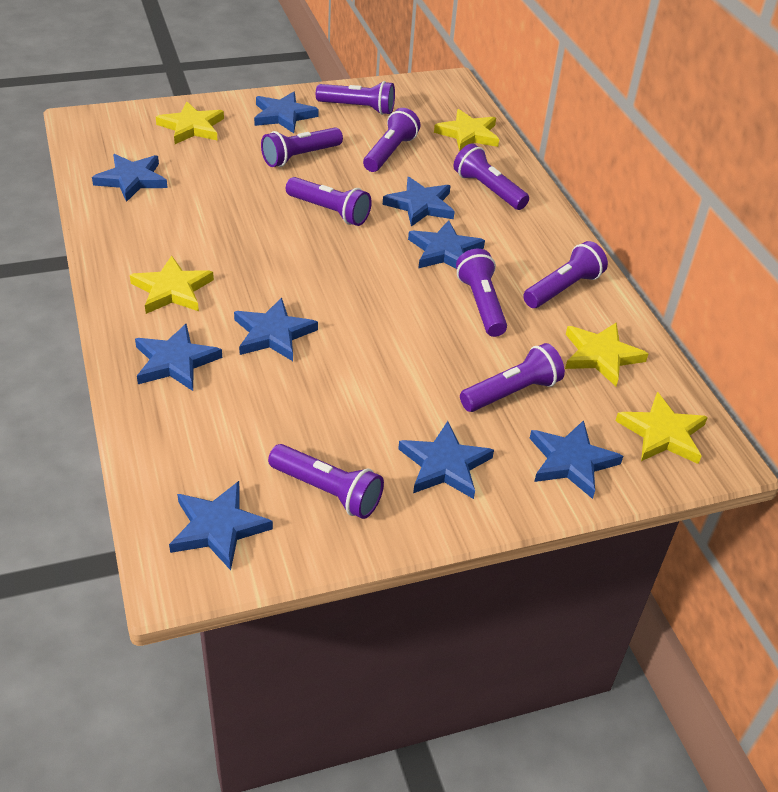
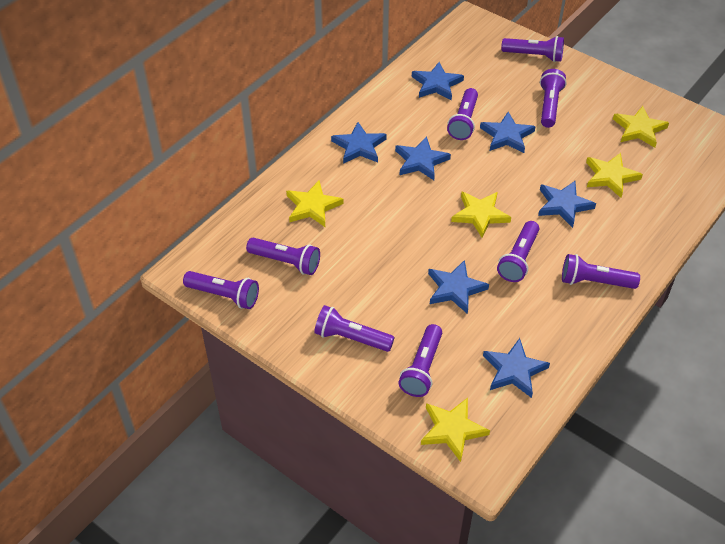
blue star: 9 -> 7

